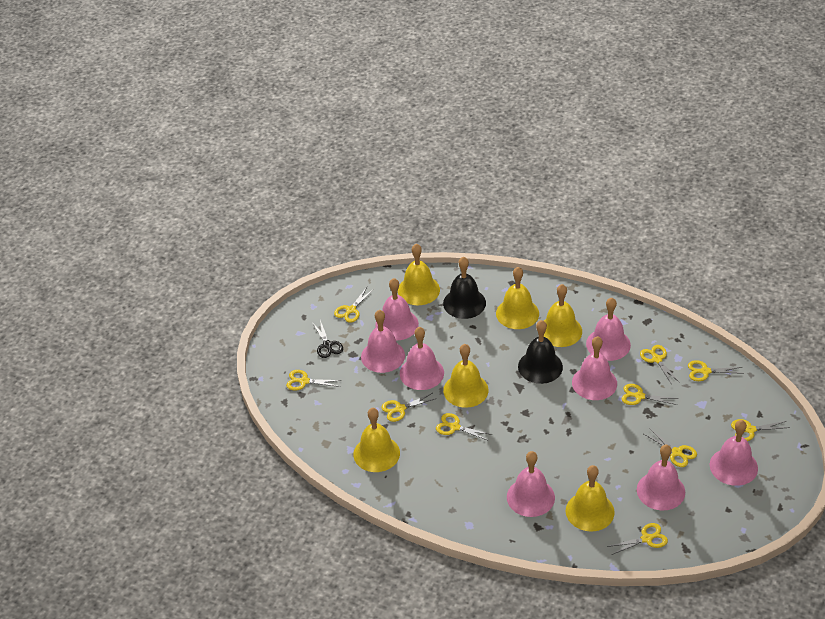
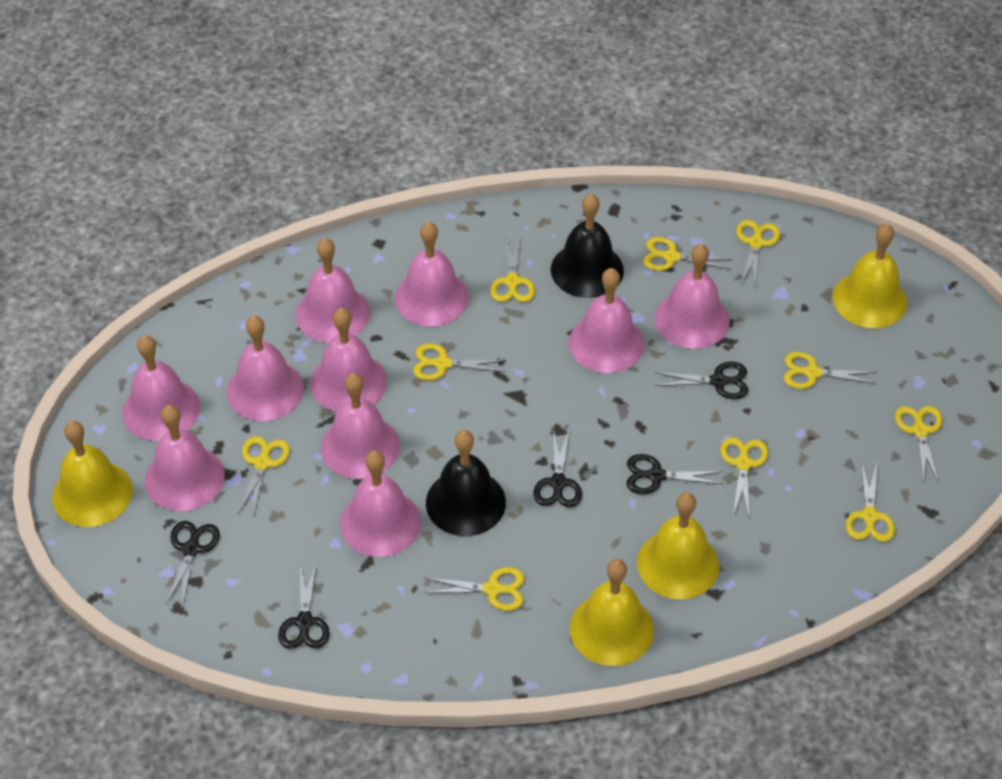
black scissors: 1 -> 5
pink bell: 8 -> 10
yellow bell: 6 -> 4

